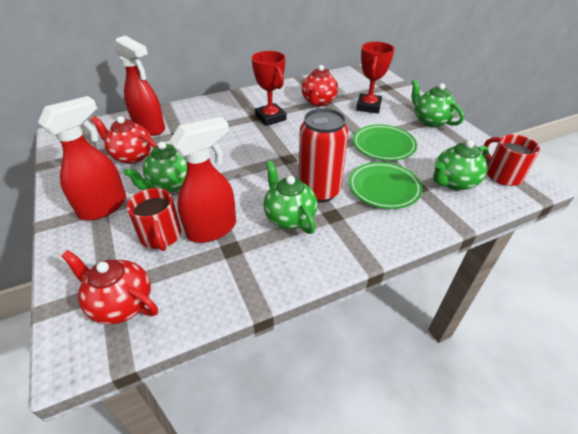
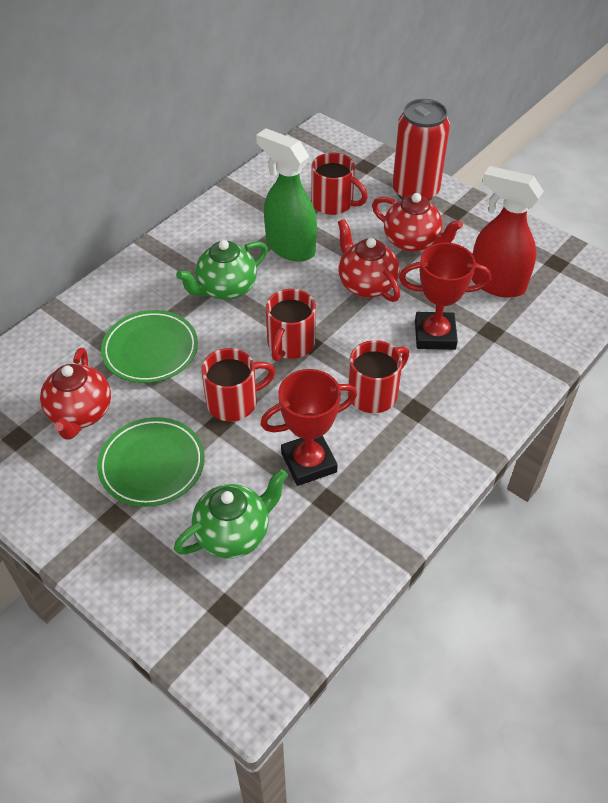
green spray bottle: 0 -> 1
green teapot: 4 -> 2
red mug: 2 -> 4
red spray bottle: 3 -> 1

